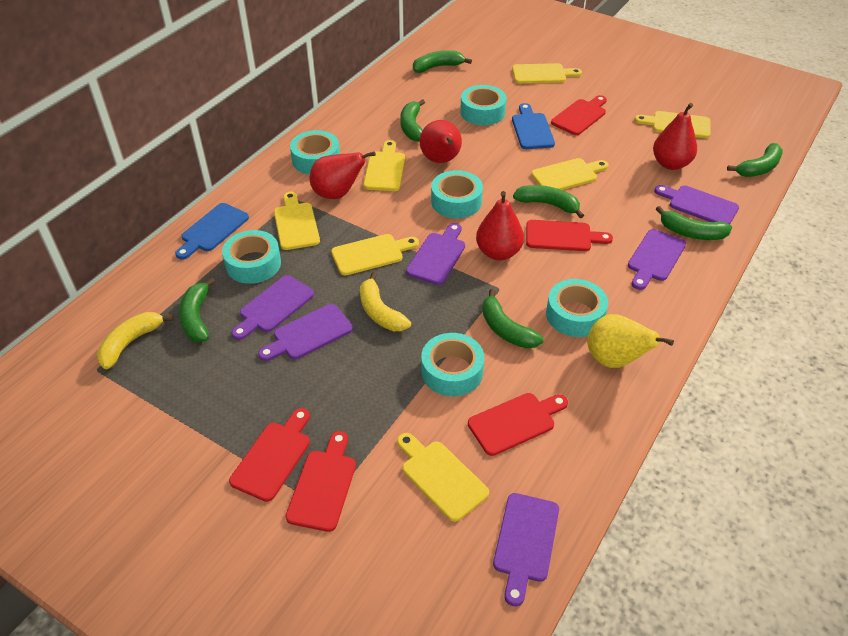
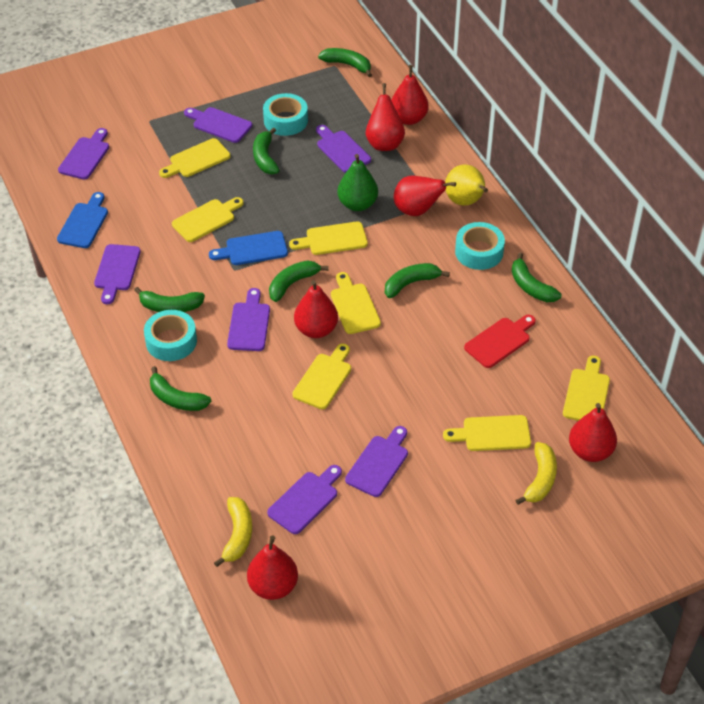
green pear: 0 -> 1
purple cutting board: 6 -> 7
red cutting board: 5 -> 1
red pear: 4 -> 6
turquoise tape: 6 -> 3

